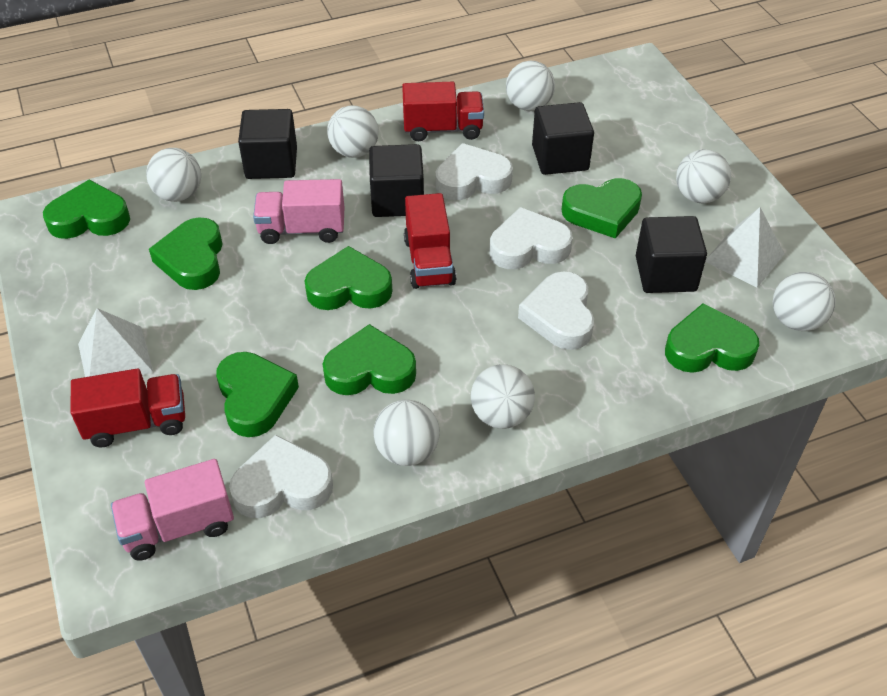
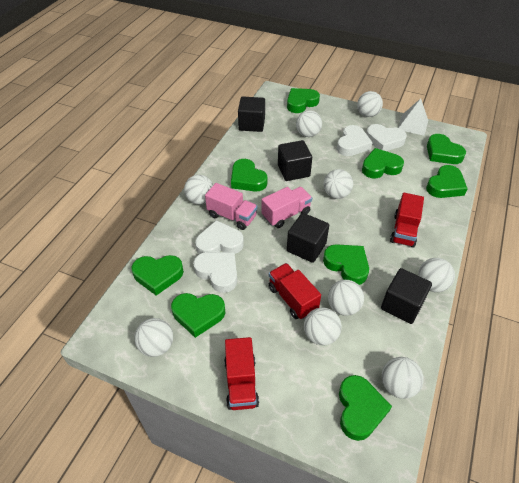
green heart: 7 -> 9
white ball: 7 -> 9
white pyramid: 2 -> 1

